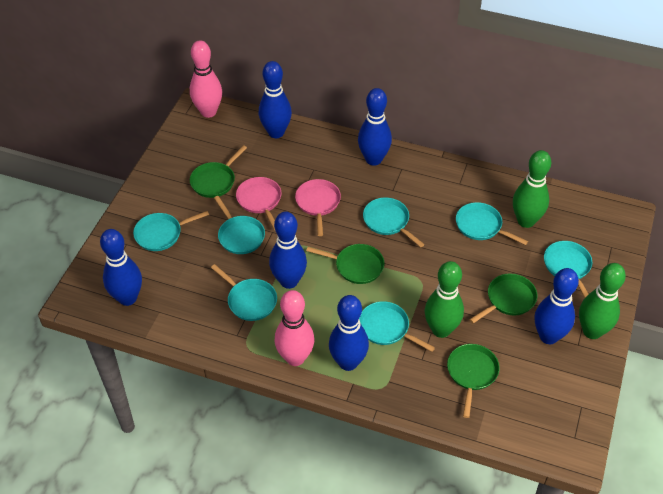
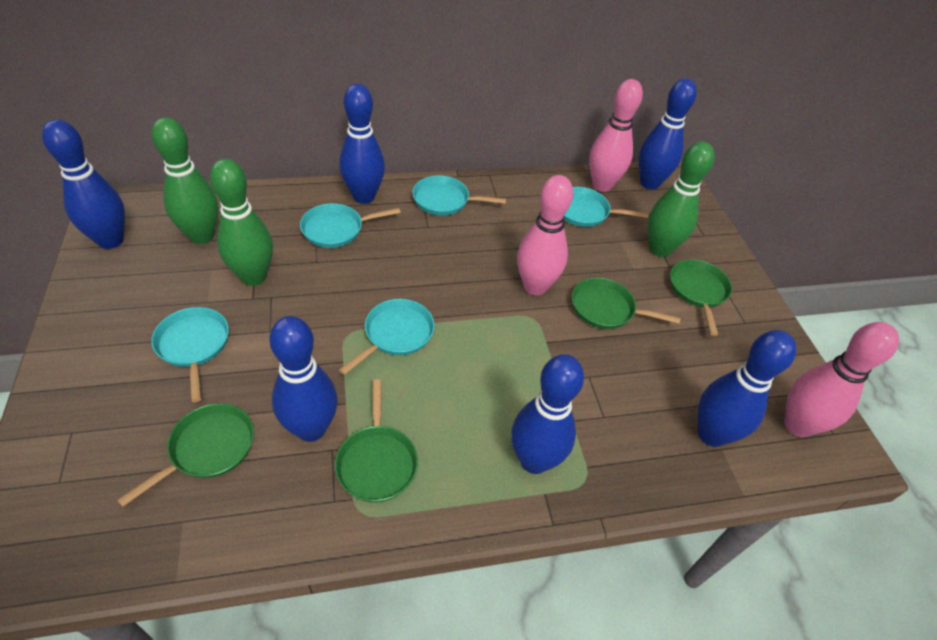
pink bowling pin: 2 -> 3
pink pan: 2 -> 0
turquoise pan: 7 -> 5

